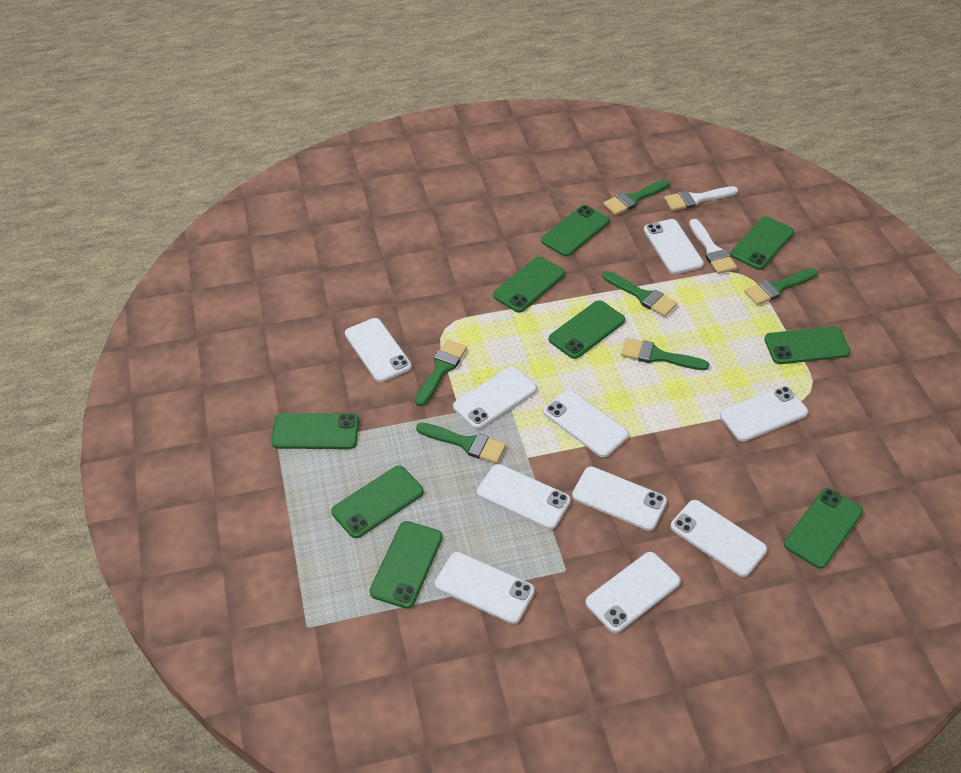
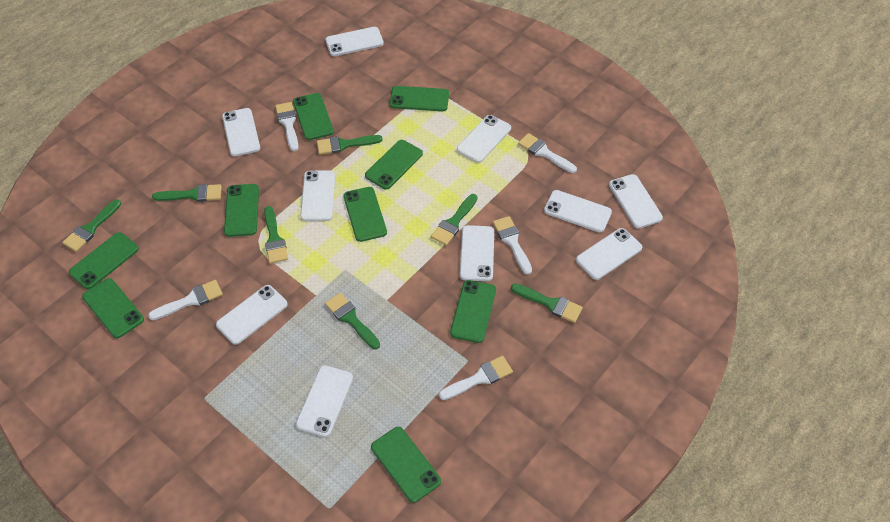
green brush: 6 -> 7
white brush: 2 -> 5

